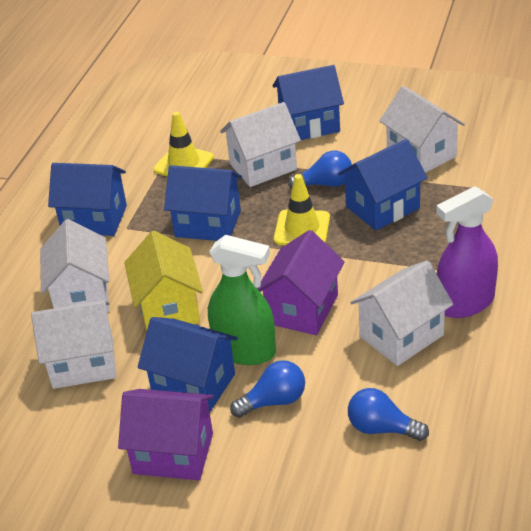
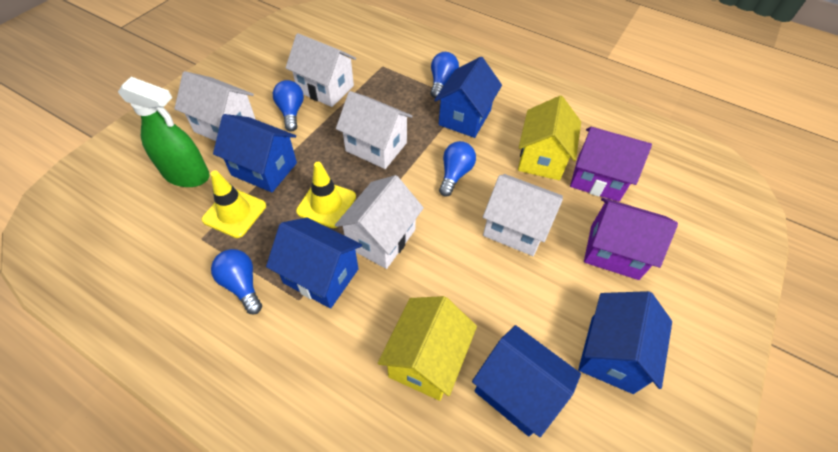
blue light bulb: 3 -> 4
purple spray bottle: 1 -> 0
yellow house: 1 -> 2

